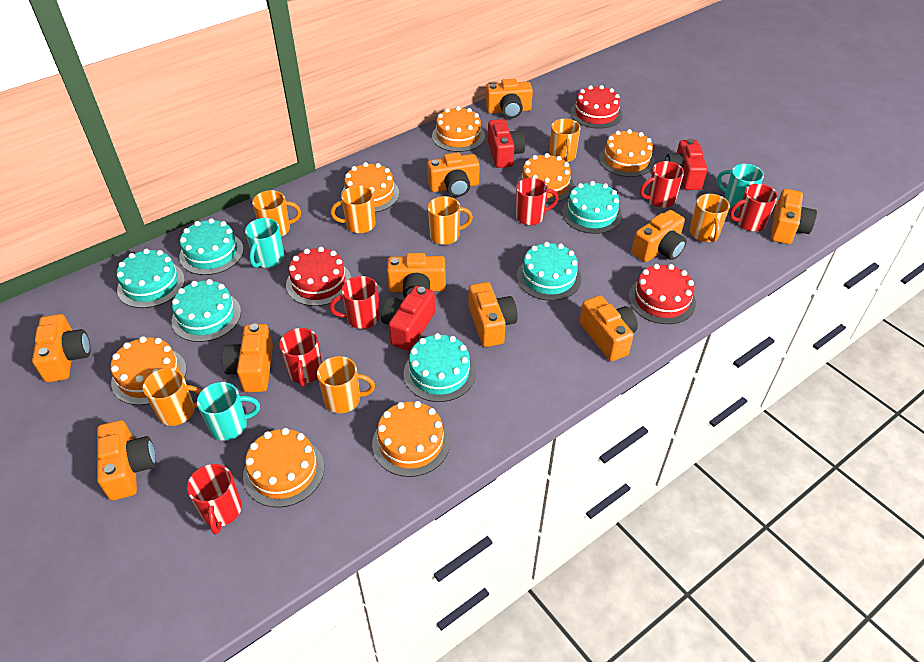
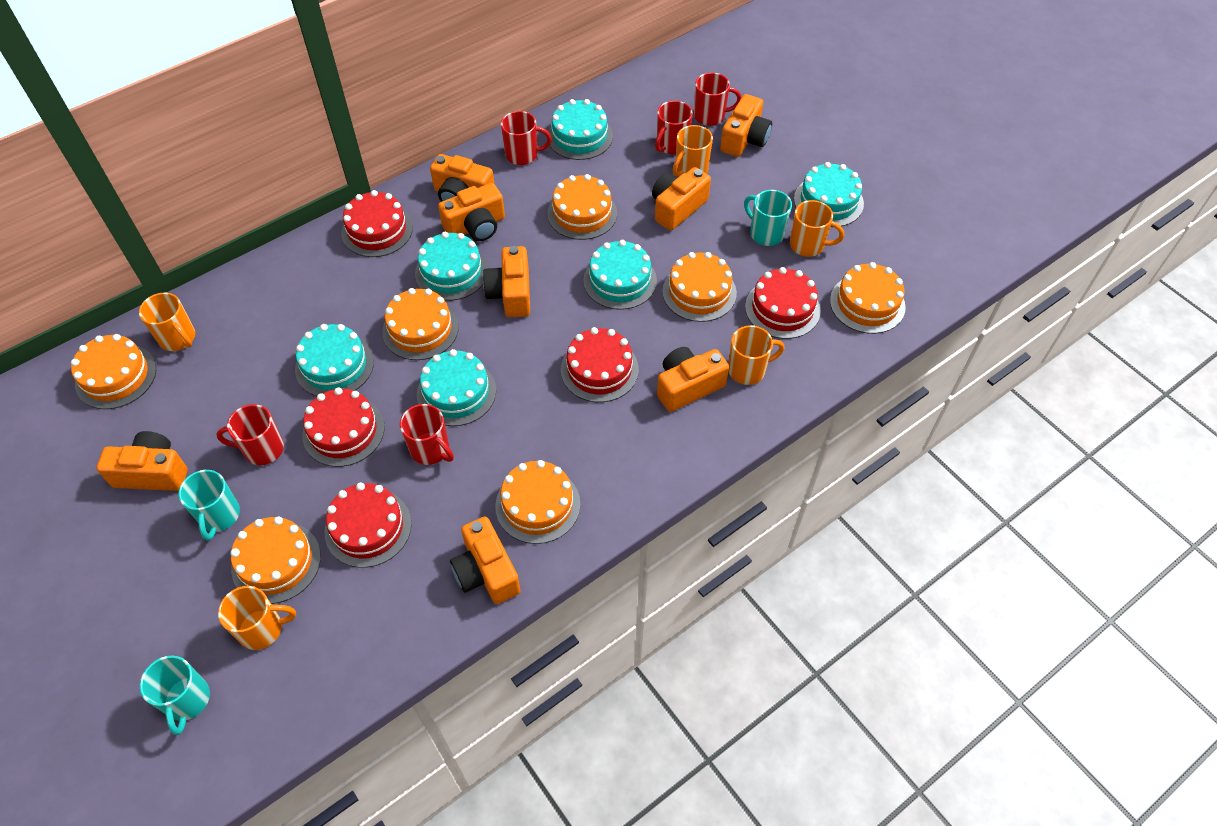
orange camera: 10 -> 8
orange mug: 7 -> 5
red cake: 3 -> 5
red camera: 3 -> 0
red mug: 6 -> 5

